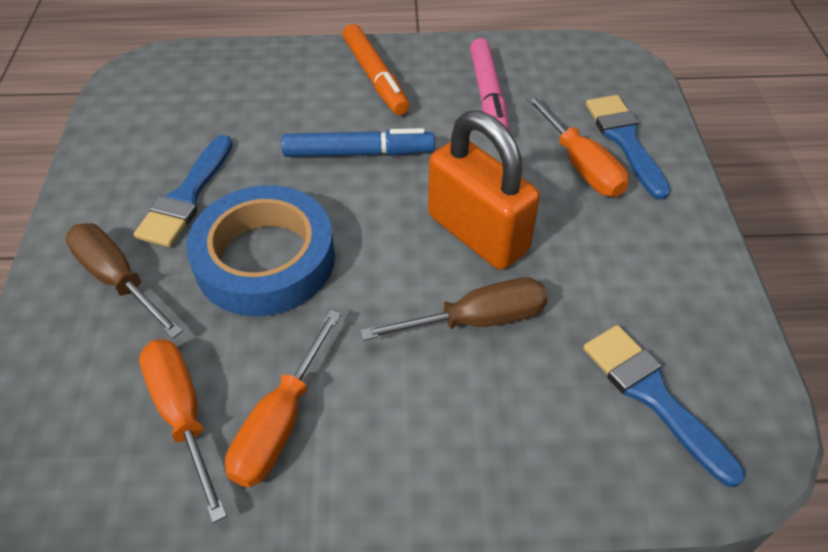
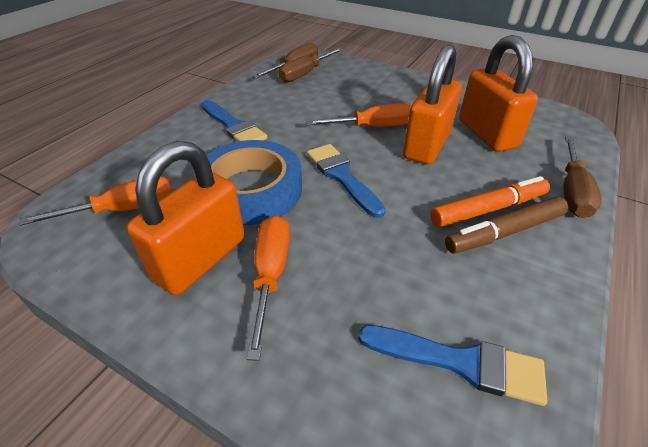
blue marker: 1 -> 0
brown marker: 0 -> 1
brown screwdriver: 2 -> 3
orange padlock: 1 -> 3
pink marker: 1 -> 0

